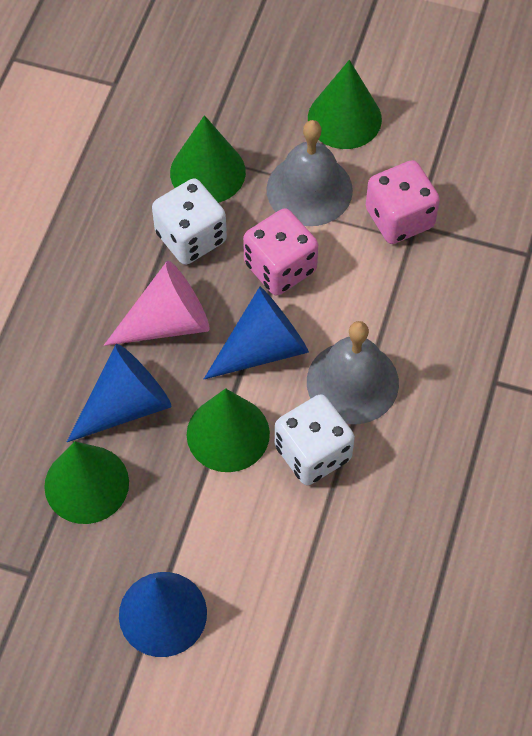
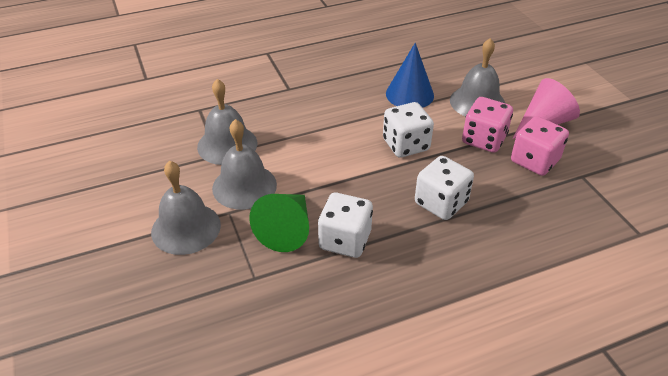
blue cone: 3 -> 1
green cone: 4 -> 1
grey bell: 2 -> 4
white dice: 2 -> 3

